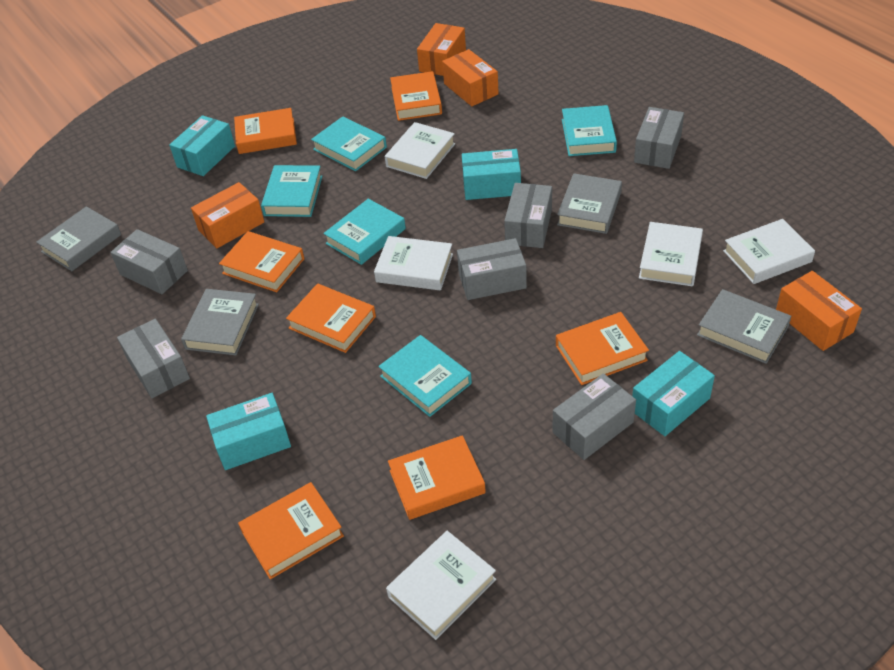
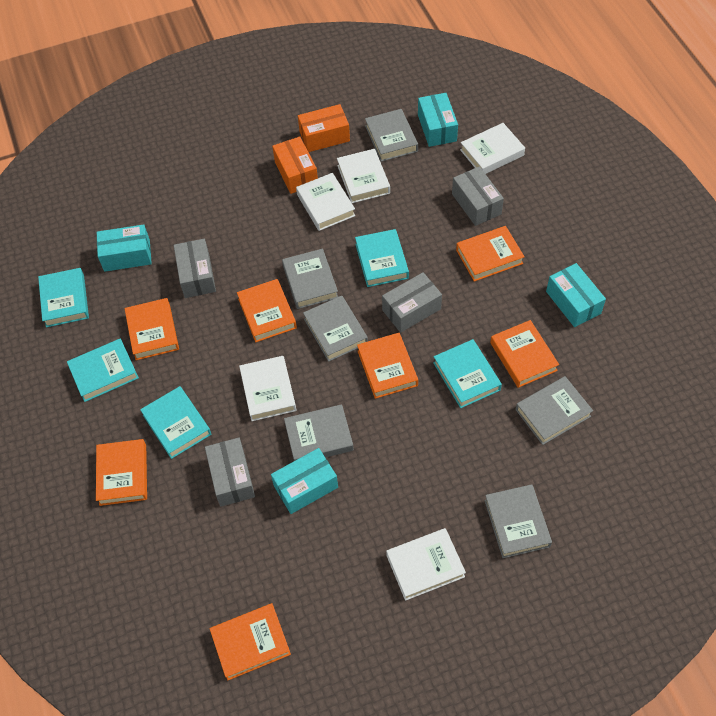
grey book: 4 -> 6
grey box: 6 -> 4
orange box: 4 -> 2

